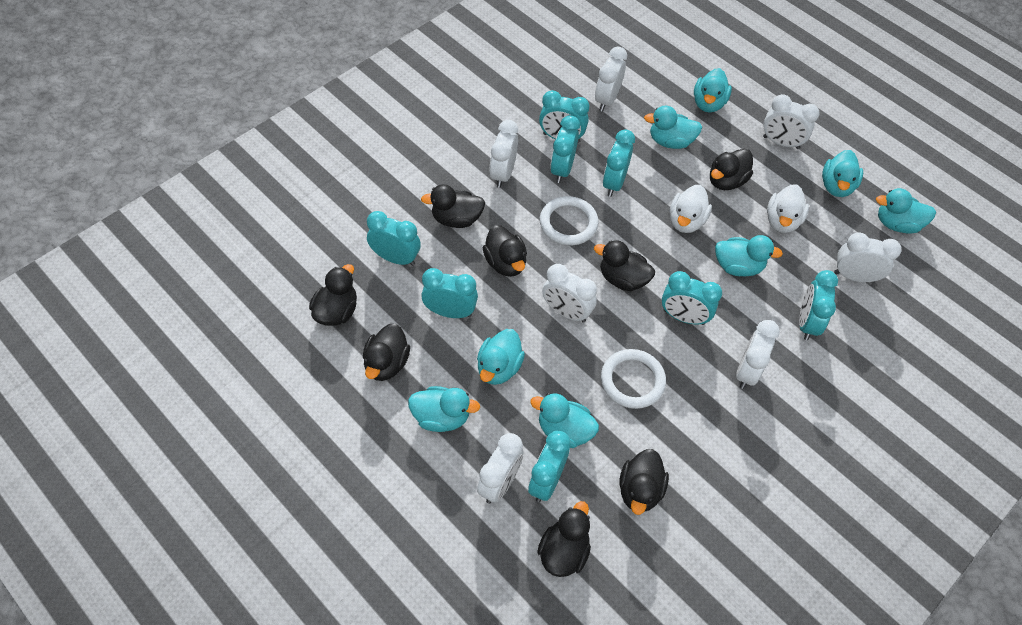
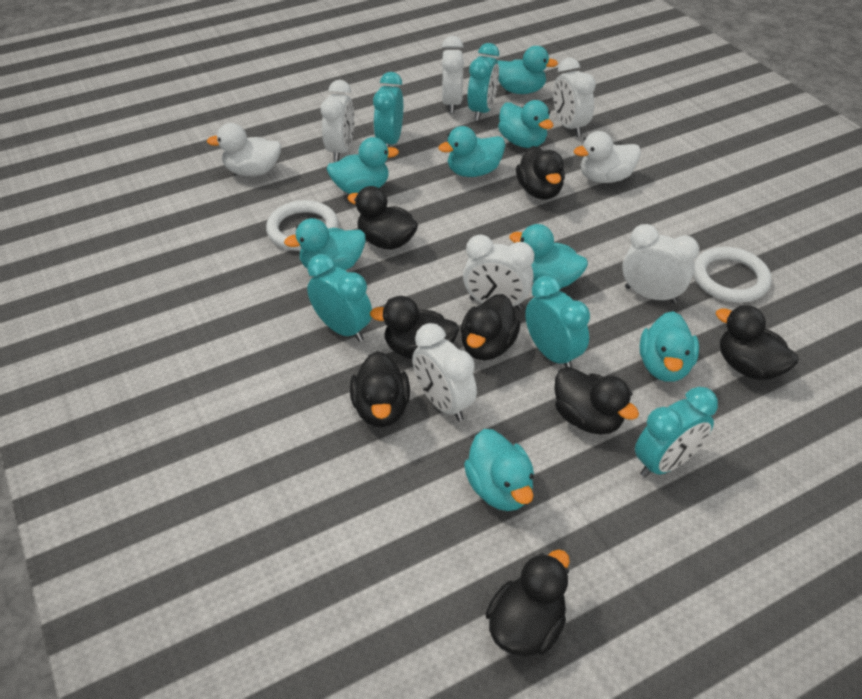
turquoise clock: 8 -> 5
white clock: 7 -> 6

